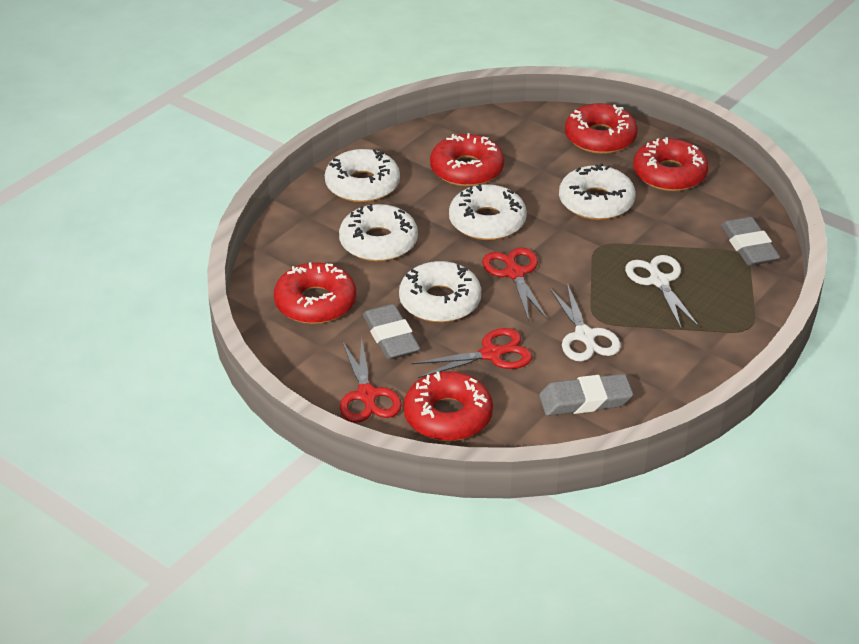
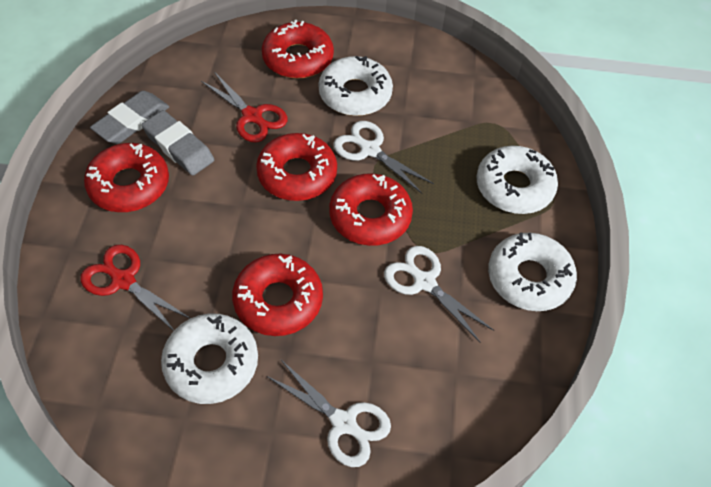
grey eraser: 3 -> 2
red scissors: 3 -> 2
white donut: 5 -> 4
white scissors: 2 -> 3

